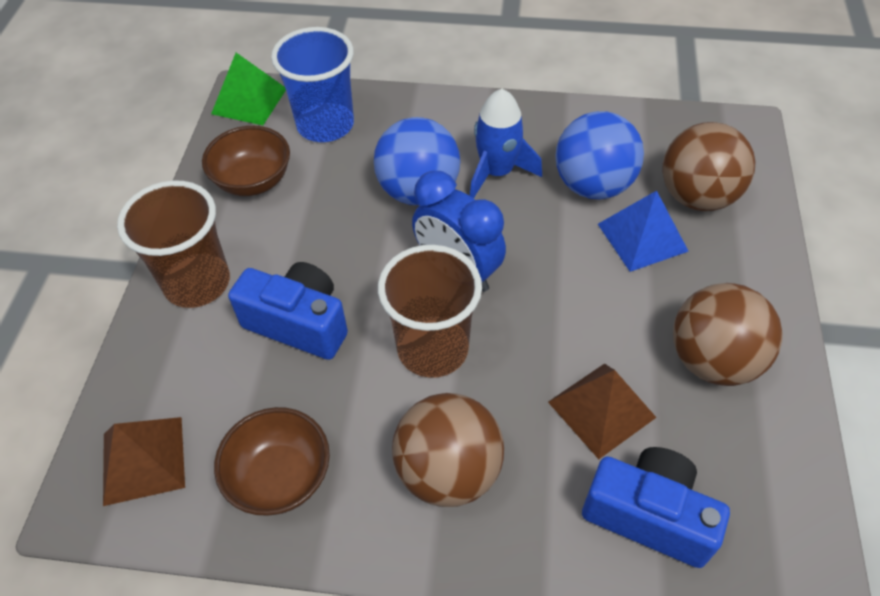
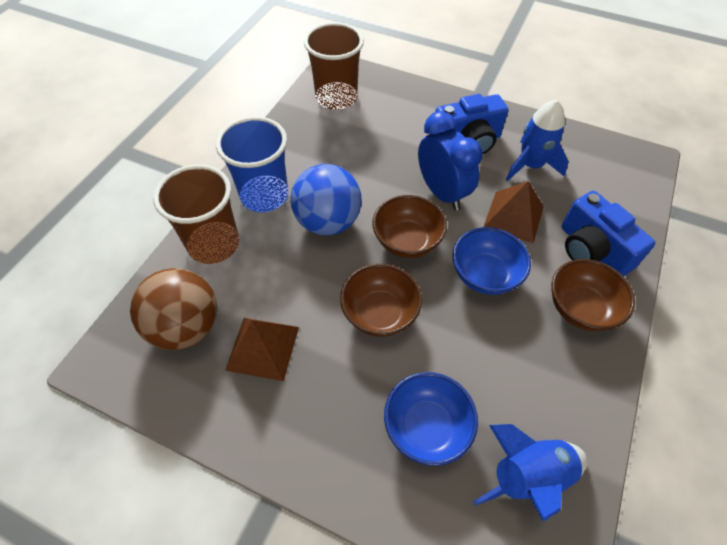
blue ball: 2 -> 1
blue bowl: 0 -> 2
blue pyramid: 1 -> 0
blue rocket: 1 -> 2
brown ball: 3 -> 1
brown bowl: 2 -> 3
green pyramid: 1 -> 0

